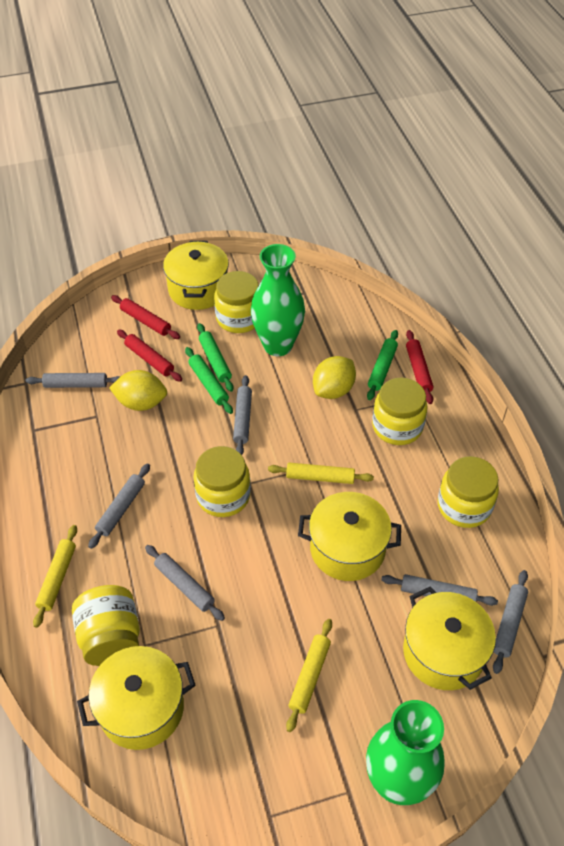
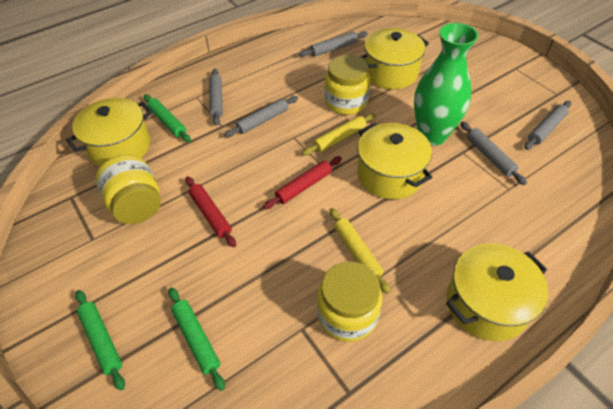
green vase: 2 -> 1
grey rolling pin: 6 -> 5
red rolling pin: 3 -> 2
yellow jar: 5 -> 3
yellow lemon: 2 -> 0
yellow rolling pin: 3 -> 2

